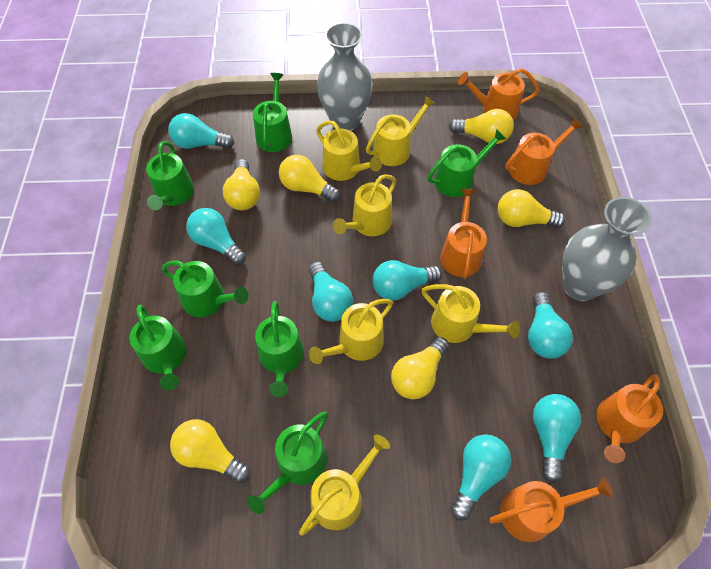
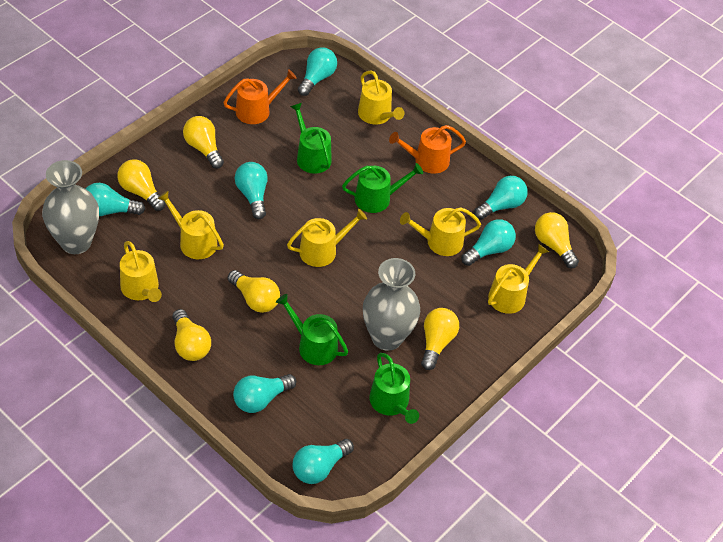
green watering can: 7 -> 4
orange watering can: 5 -> 2

